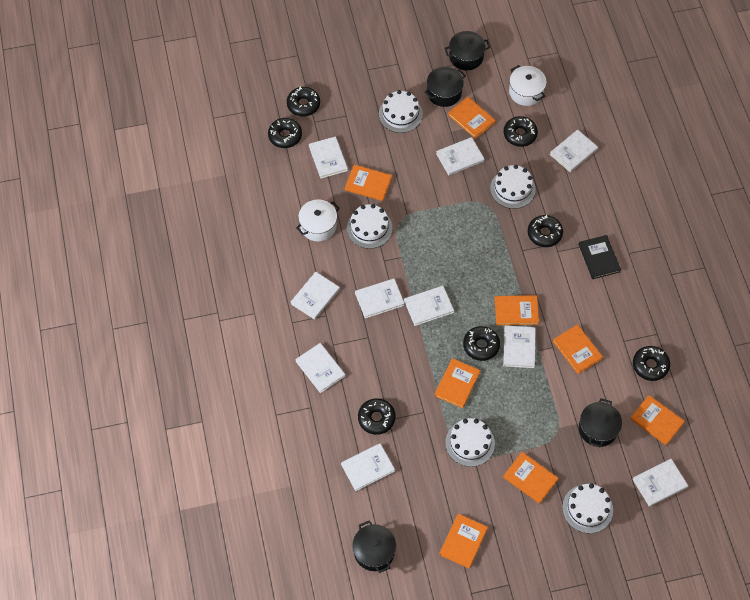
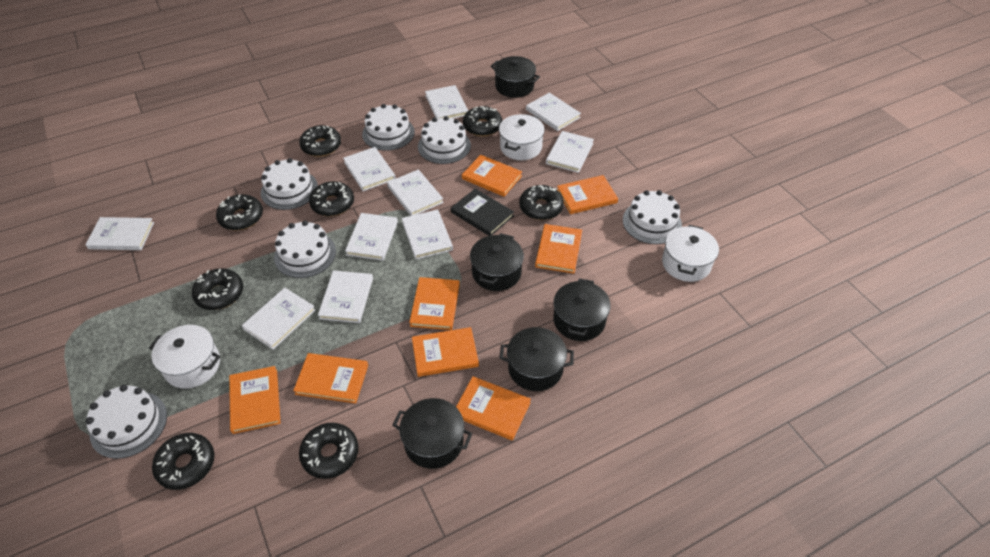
black donut: 7 -> 8
black pot: 4 -> 5
white cake: 5 -> 6
white pot: 2 -> 3

